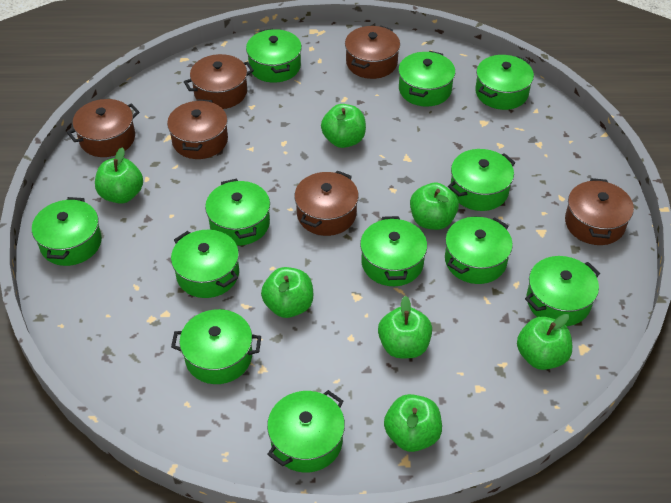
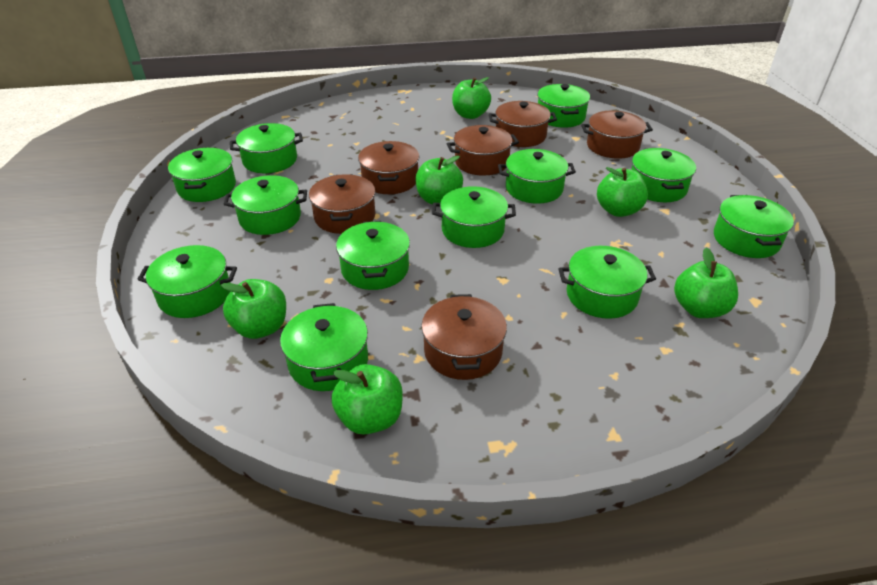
green apple: 7 -> 6

